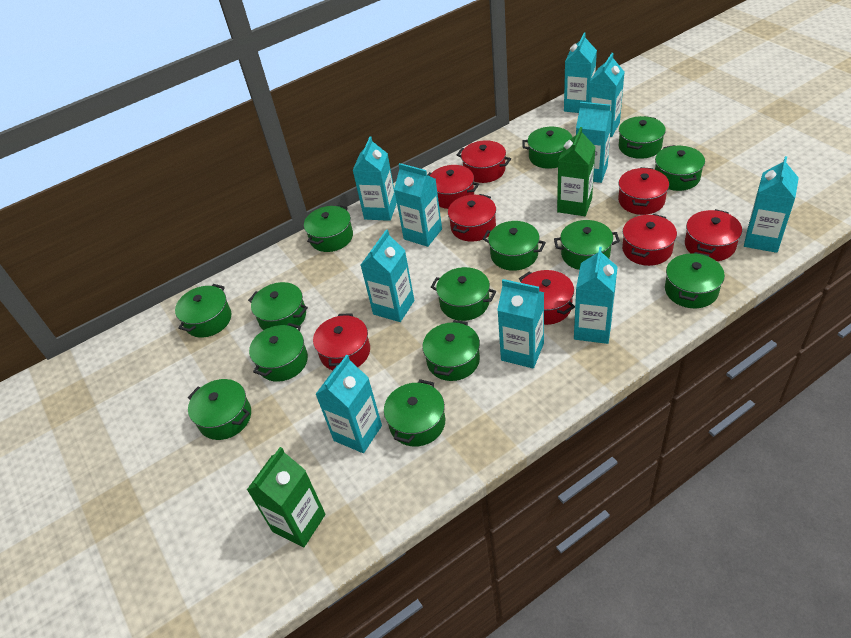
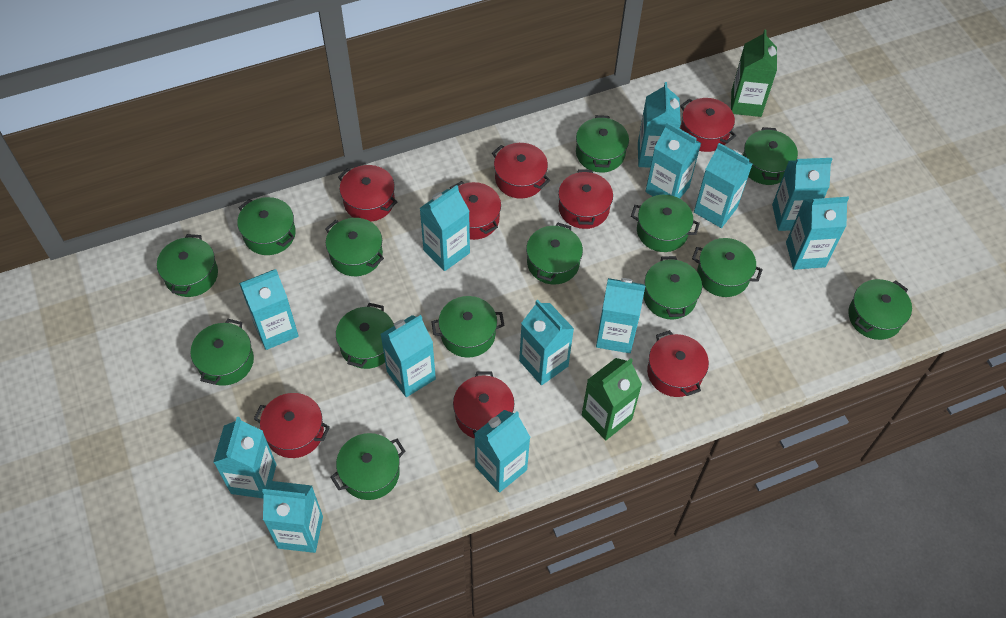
turquoise carton: 10 -> 13

